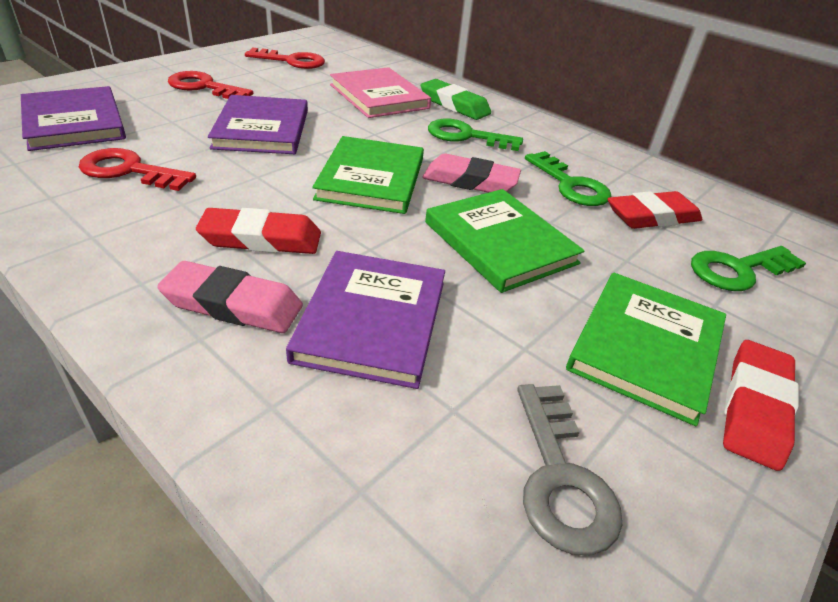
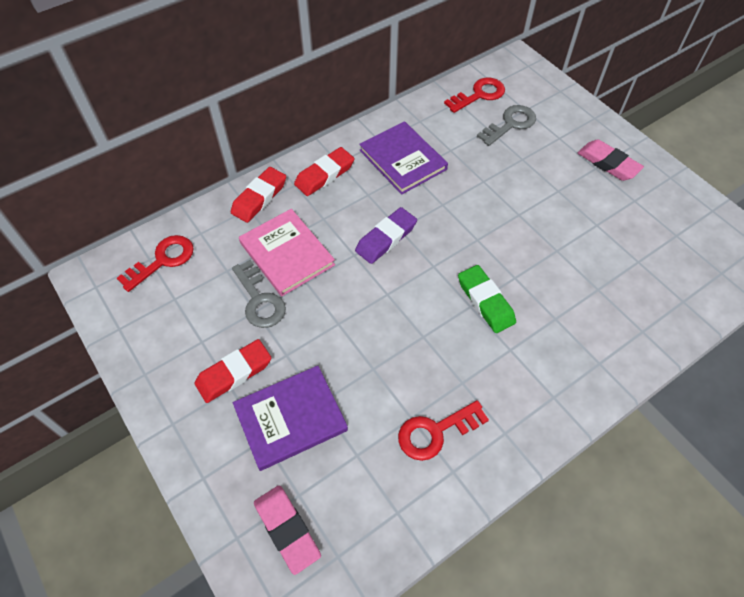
green book: 3 -> 0
green key: 3 -> 0
grey key: 1 -> 2
purple book: 3 -> 2
purple eraser: 0 -> 1

